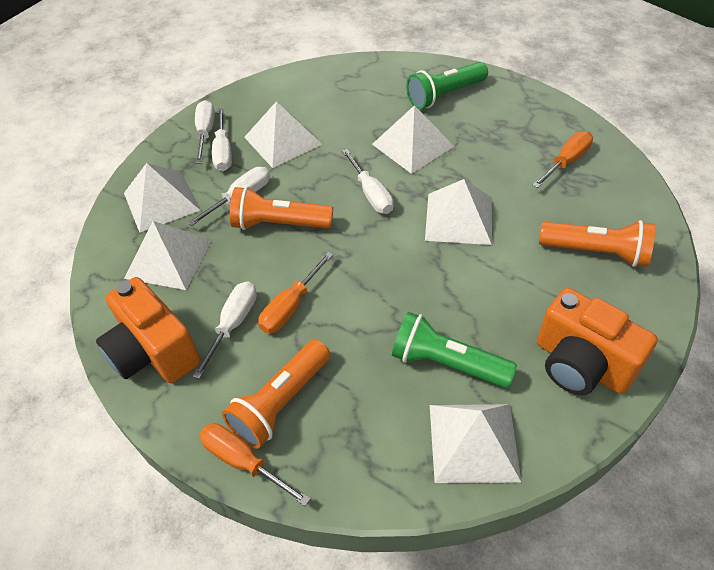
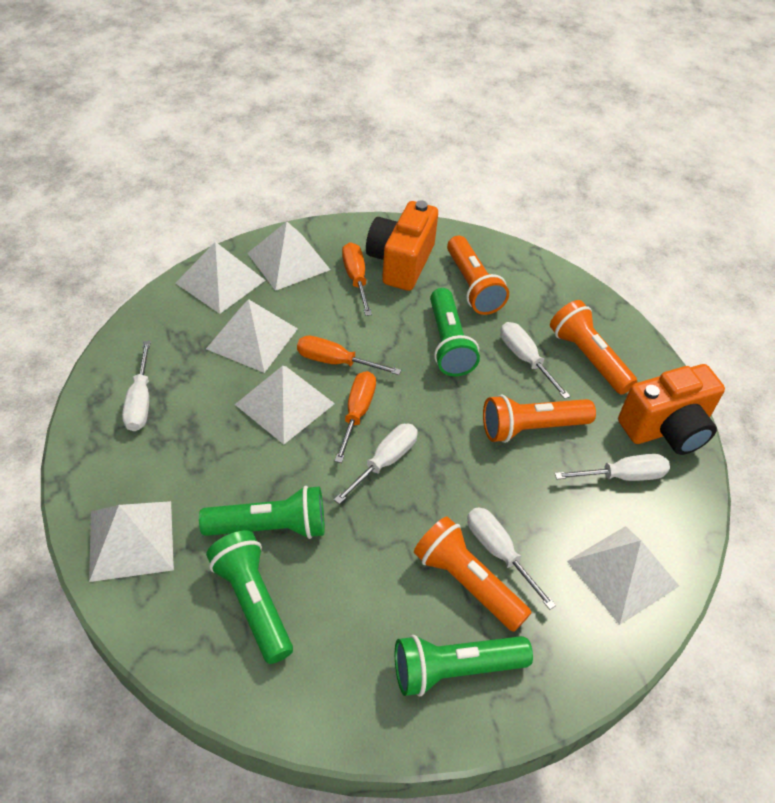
green flashlight: 2 -> 4
orange flashlight: 3 -> 4

